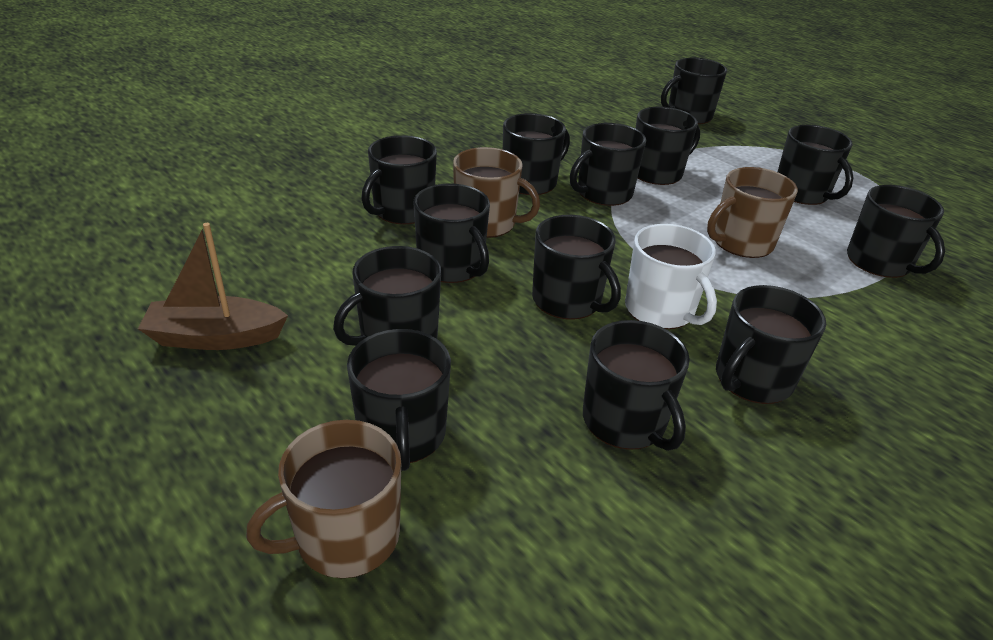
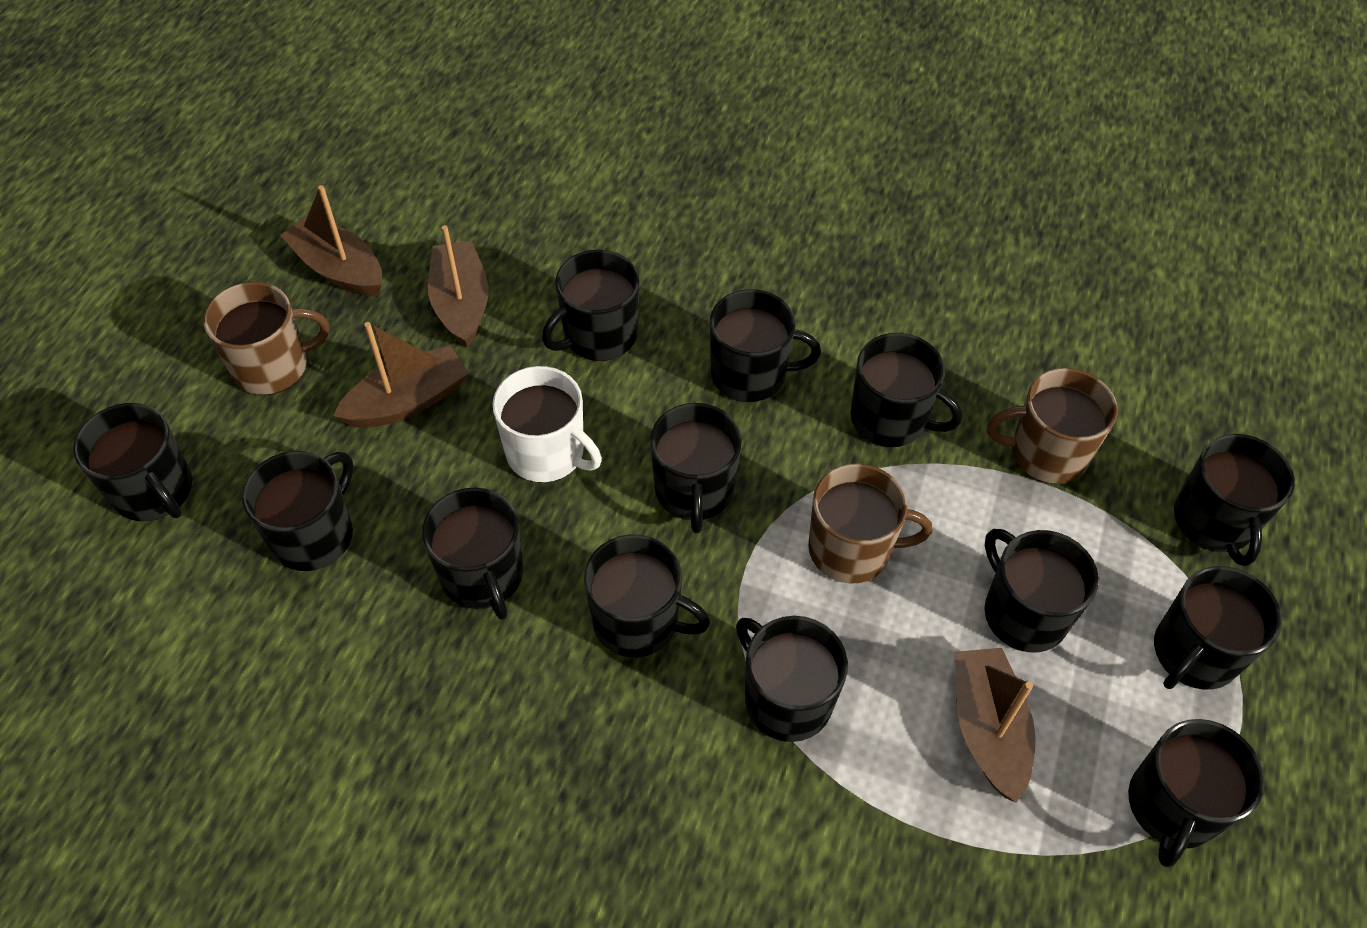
brown boat: 1 -> 4

